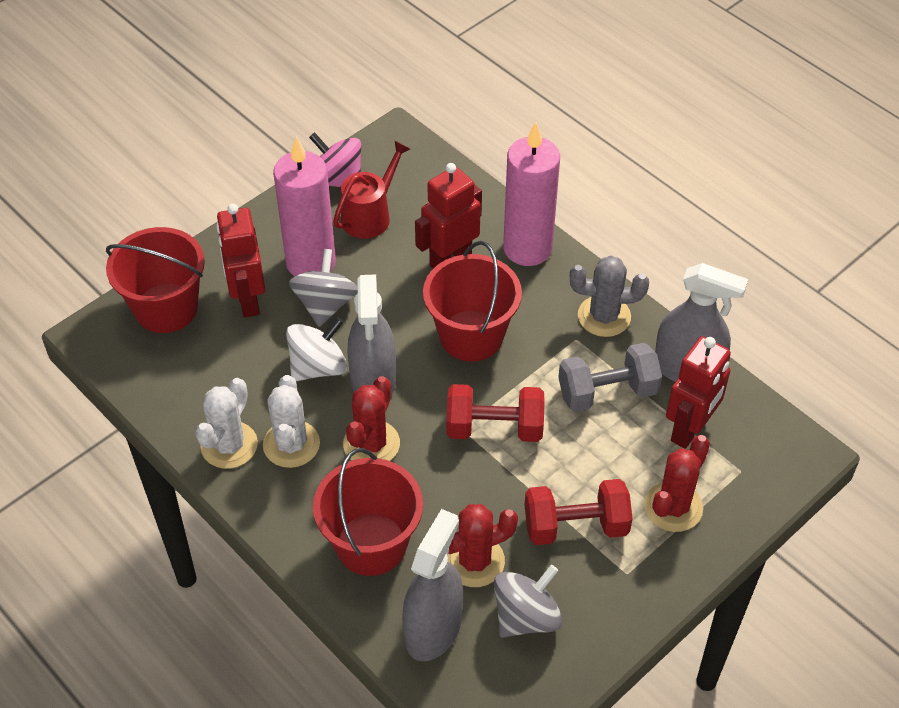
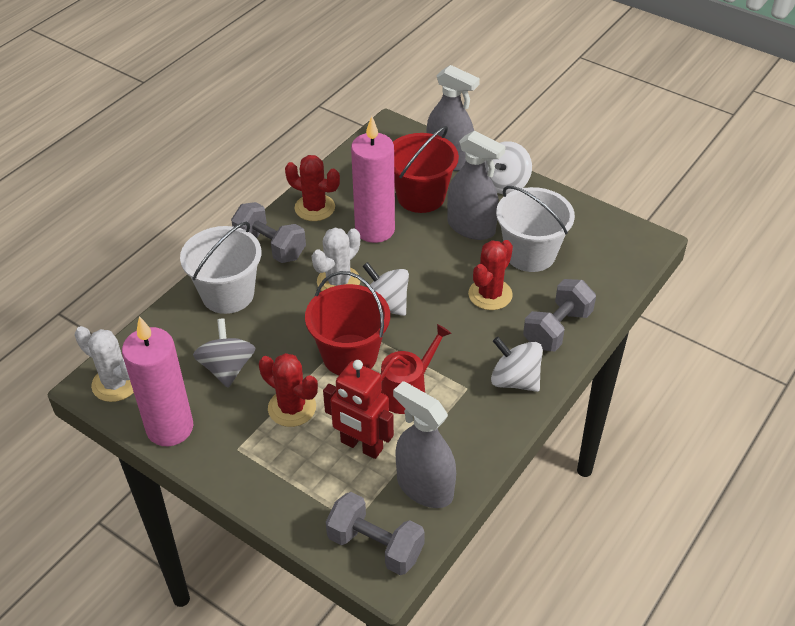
grey cactus: 1 -> 0
grey dumbbell: 1 -> 3
grey spinning top: 2 -> 1
pink spinning top: 1 -> 0
red bucket: 3 -> 2
red dumbbell: 2 -> 0
red robot: 3 -> 1
white bucket: 0 -> 2
white spinning top: 1 -> 3

